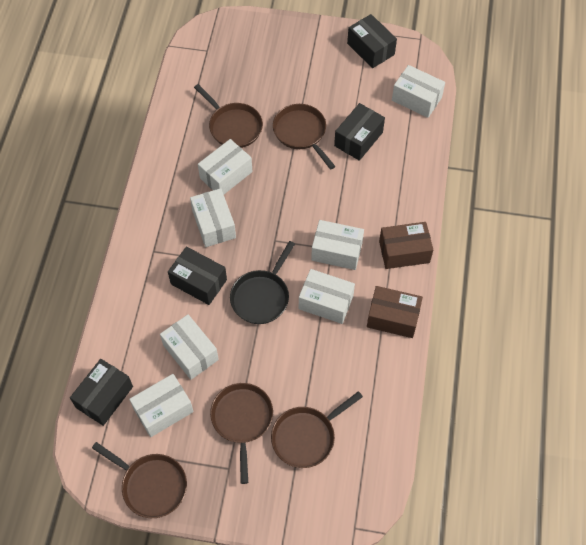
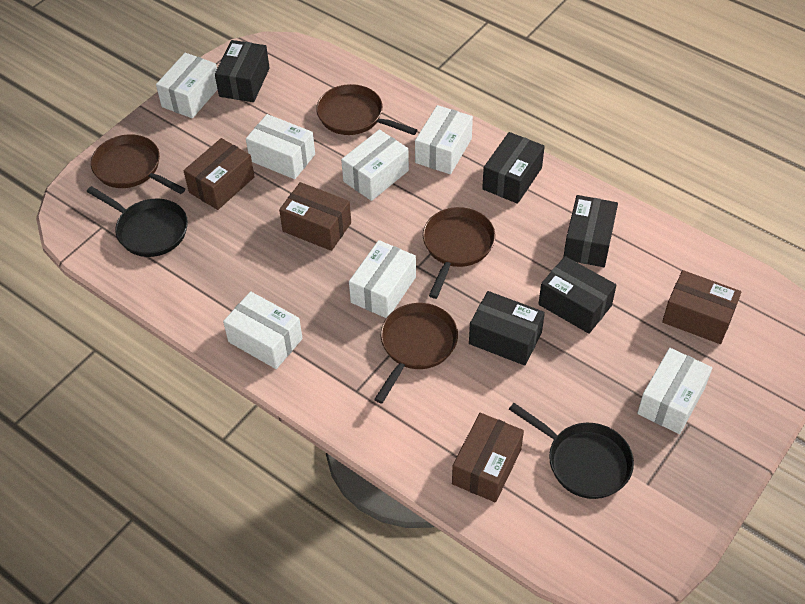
black box: 4 -> 5
black pan: 1 -> 2
brown box: 2 -> 4
brown pan: 5 -> 4

